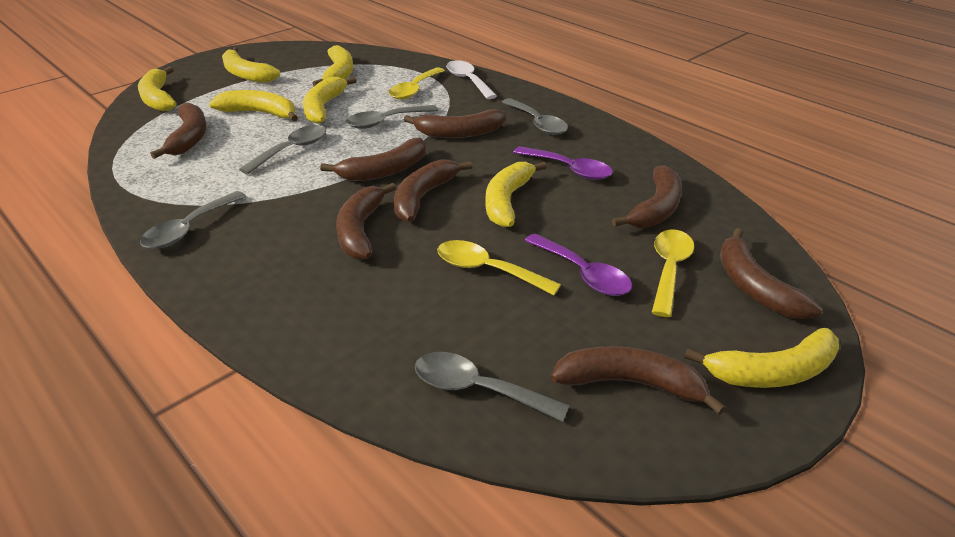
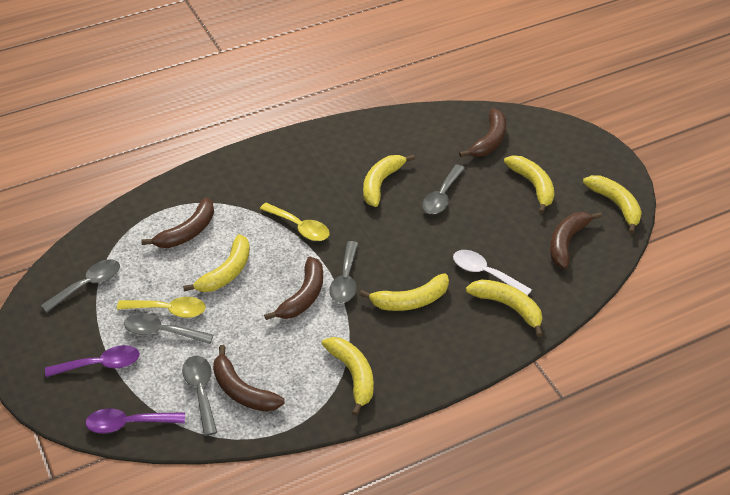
brown banana: 8 -> 5
yellow spoon: 3 -> 2

